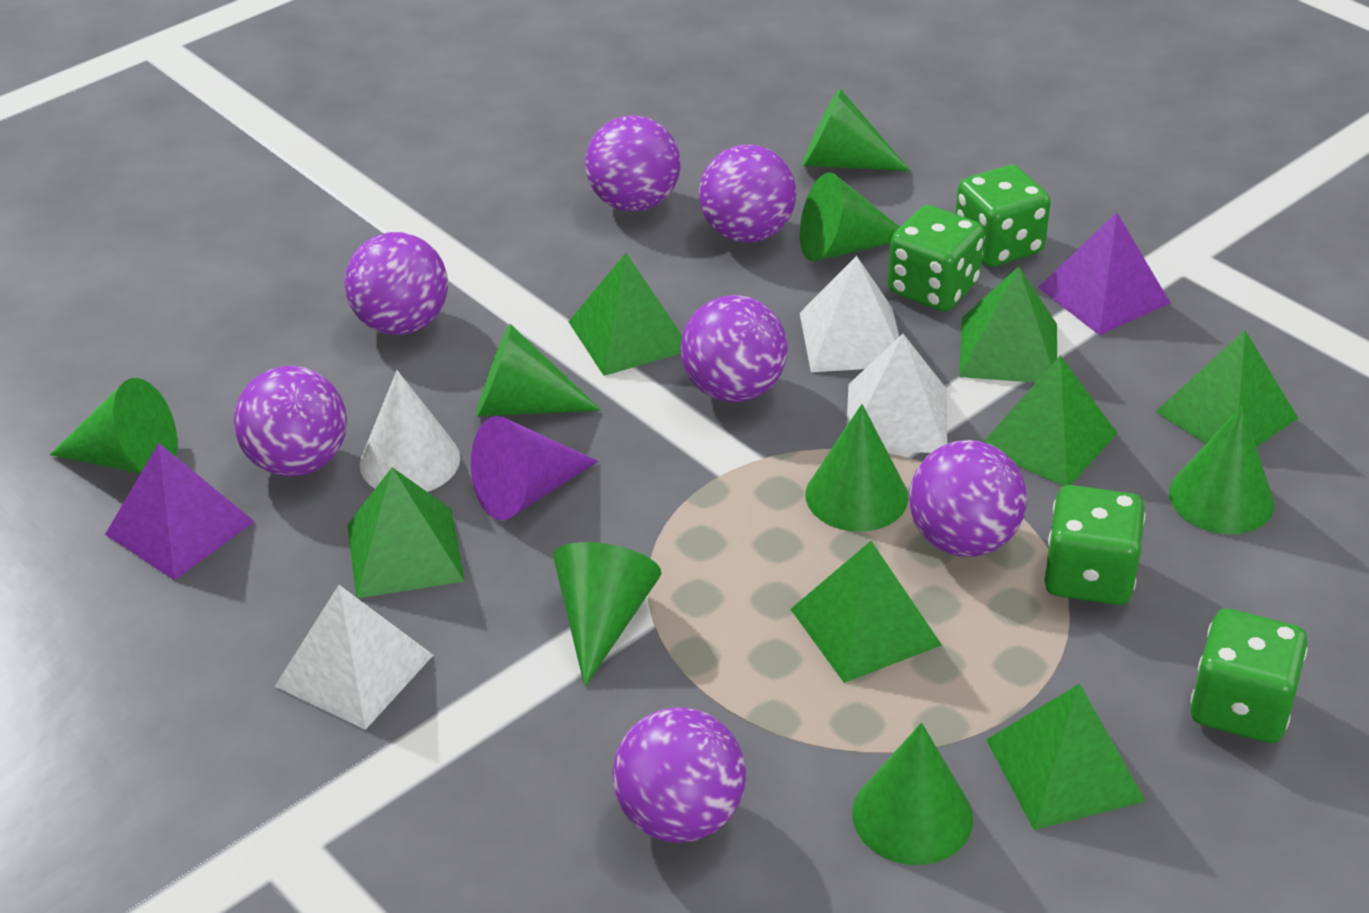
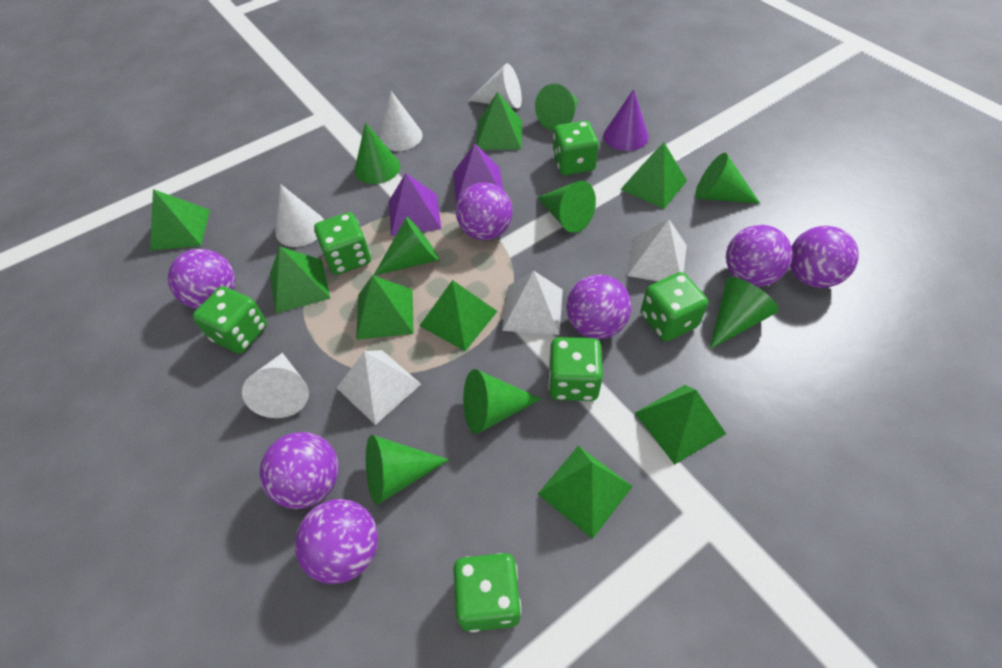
green dice: 4 -> 6
green pyramid: 7 -> 8
white cone: 1 -> 4

